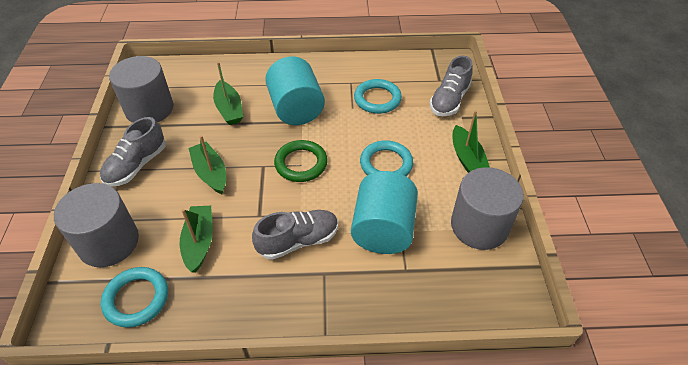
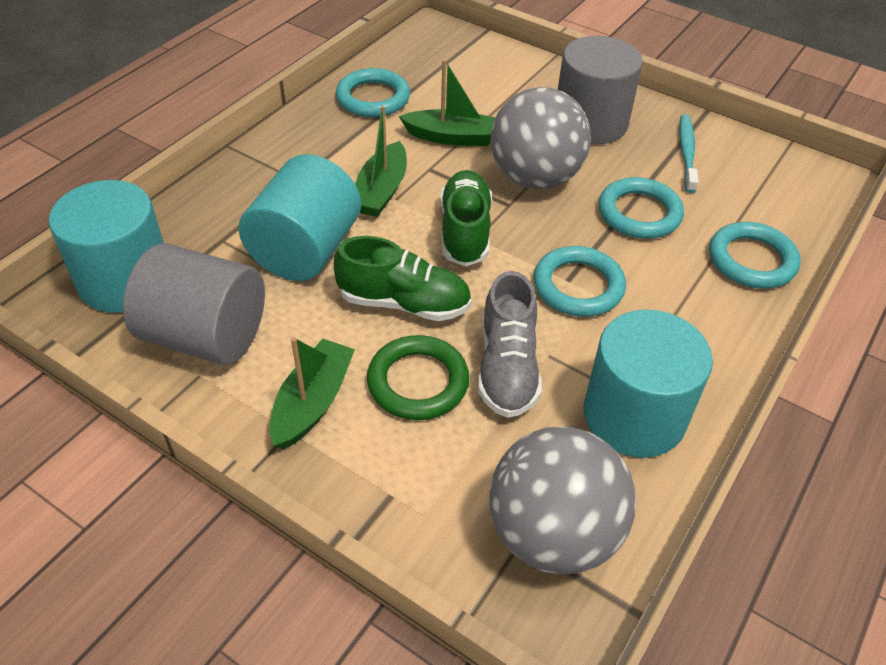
green boat: 4 -> 3
green shoe: 0 -> 2
grey ball: 0 -> 2
grey cylinder: 3 -> 2
grey shoe: 3 -> 1
turquoise cylinder: 2 -> 3
turquoise ring: 3 -> 4
turquoise toothbrush: 0 -> 1

